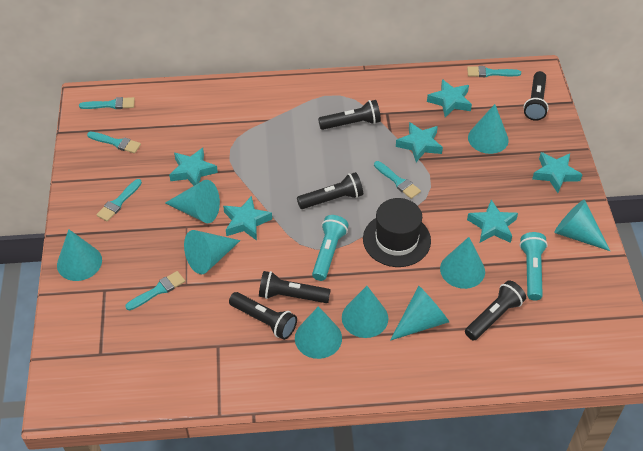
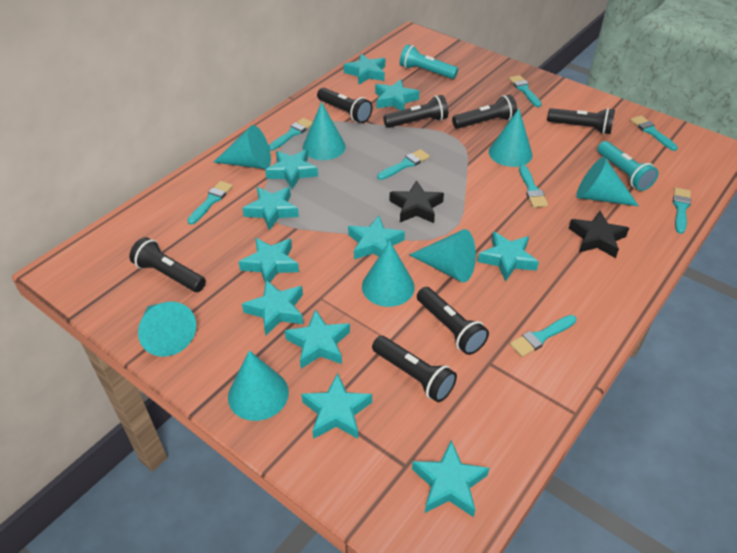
black flashlight: 6 -> 7
black hat: 1 -> 0
black star: 0 -> 2
turquoise brush: 6 -> 8
turquoise cone: 9 -> 8
turquoise star: 6 -> 11

